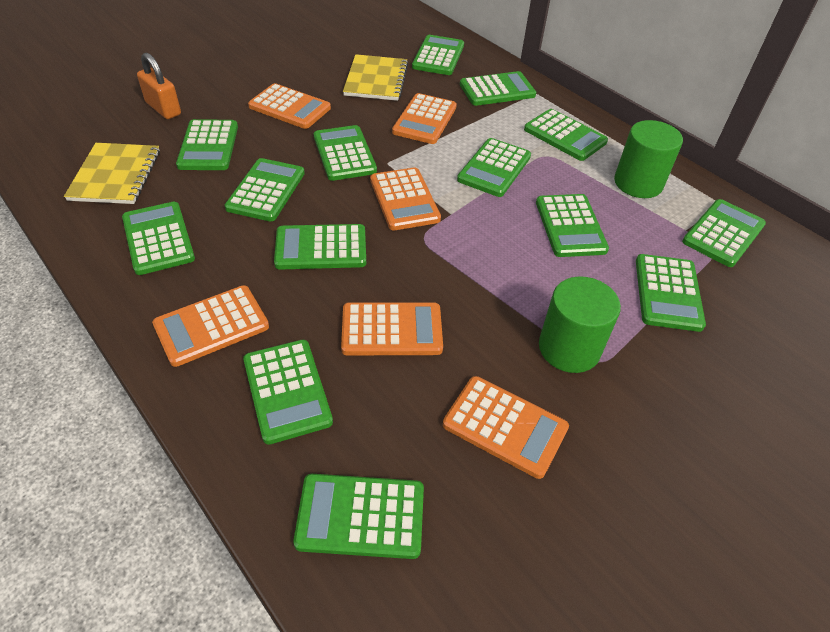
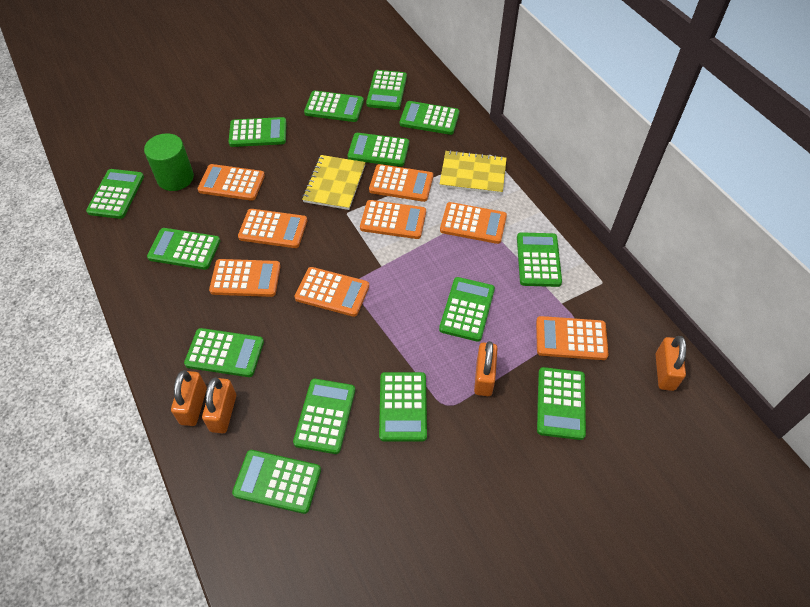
green cylinder: 2 -> 1
orange calculator: 6 -> 8
orange padlock: 1 -> 4

